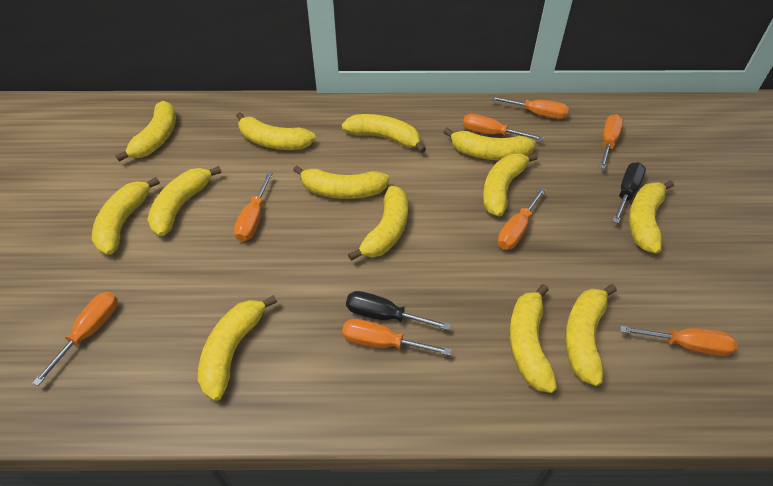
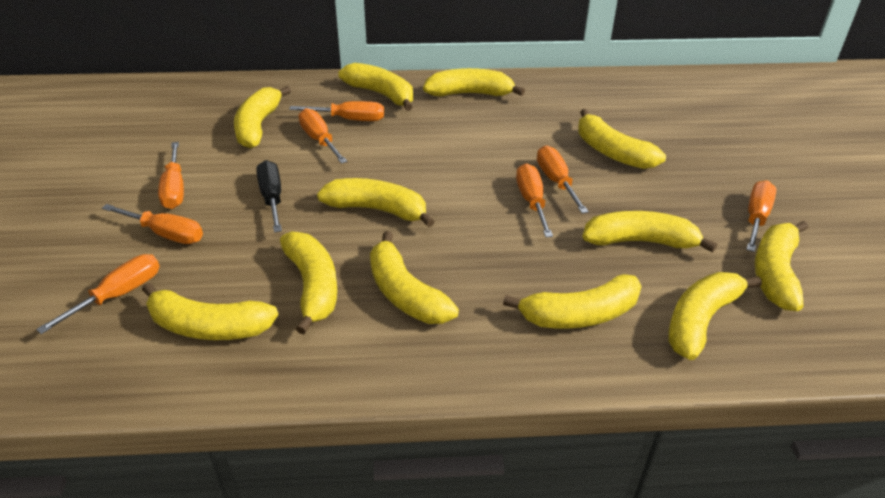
black screwdriver: 2 -> 1
yellow banana: 13 -> 12

